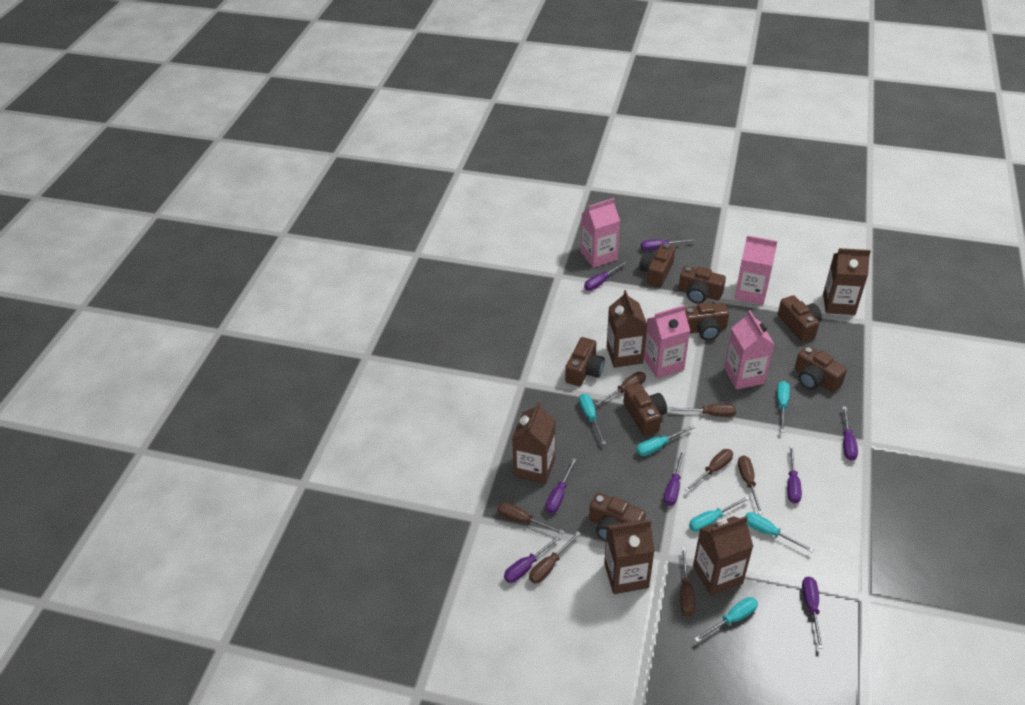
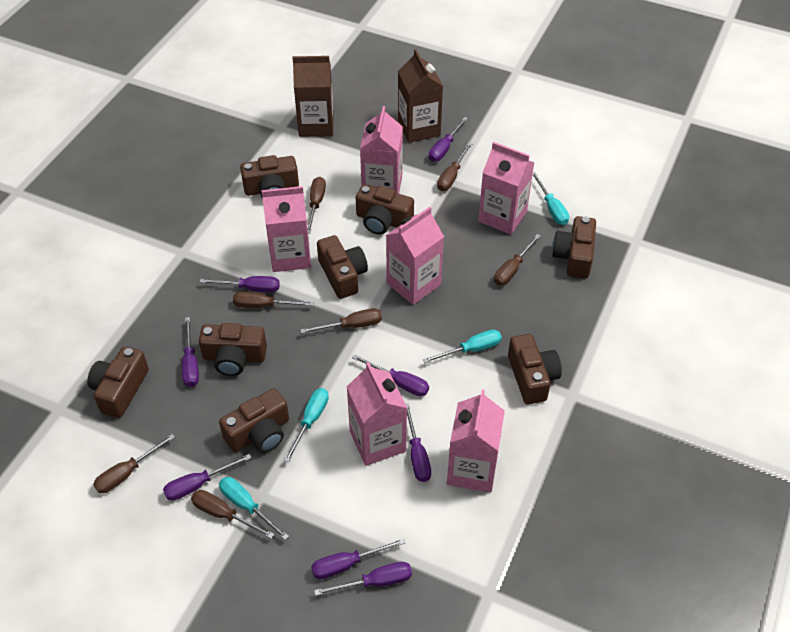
brown carton: 5 -> 2
pink carton: 4 -> 6
turquoise screwdriver: 6 -> 4

